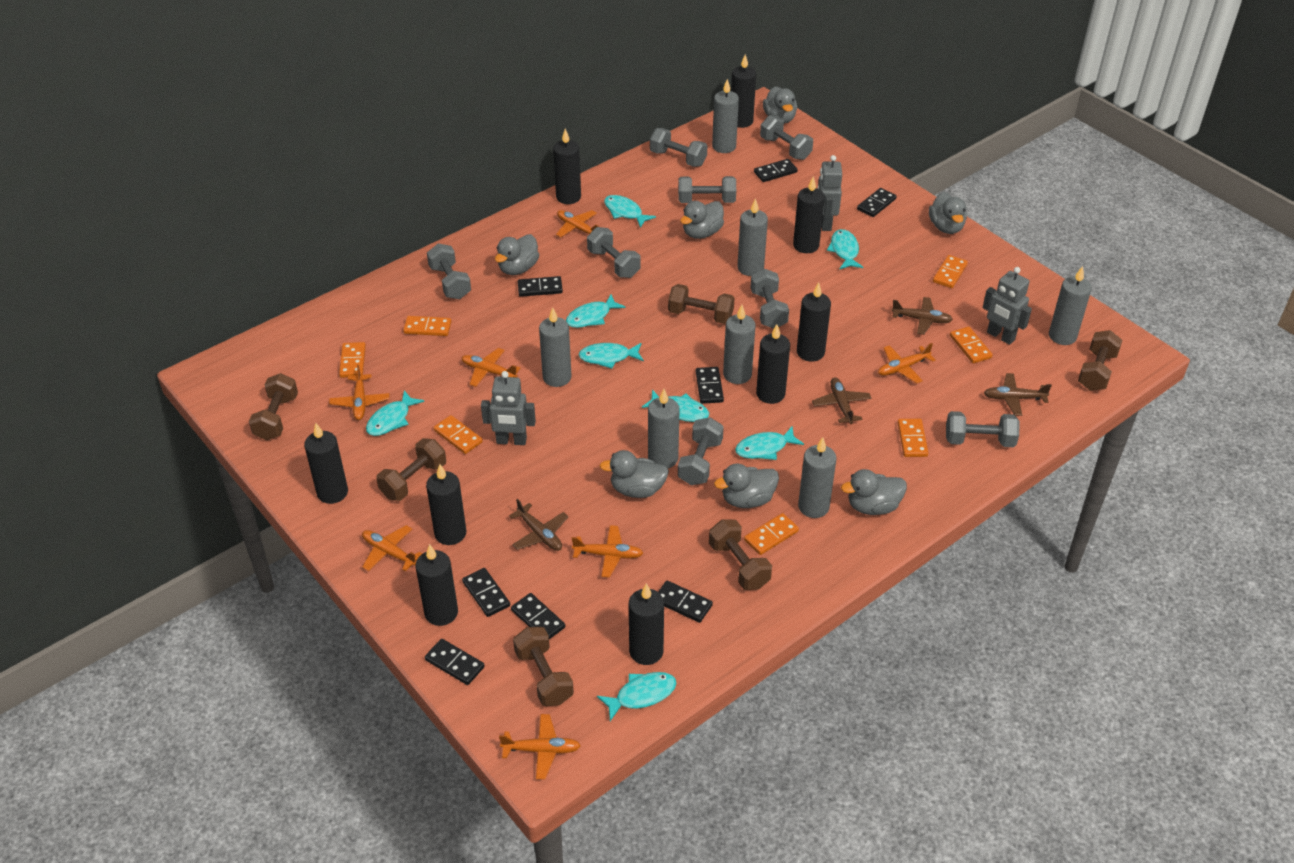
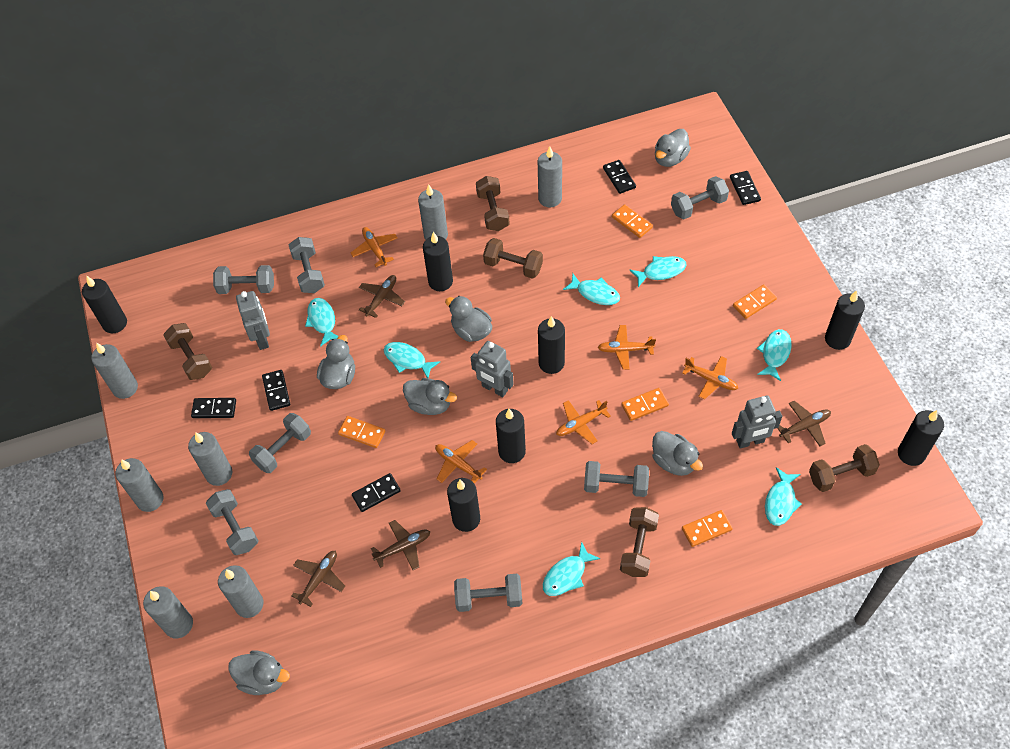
black candle: 9 -> 7
black domino: 8 -> 5
brown dumbbell: 6 -> 5
grey duck: 7 -> 6
grey dumbbell: 8 -> 7
orange domino: 7 -> 5
orange plane: 7 -> 5
turquoise fish: 8 -> 7

